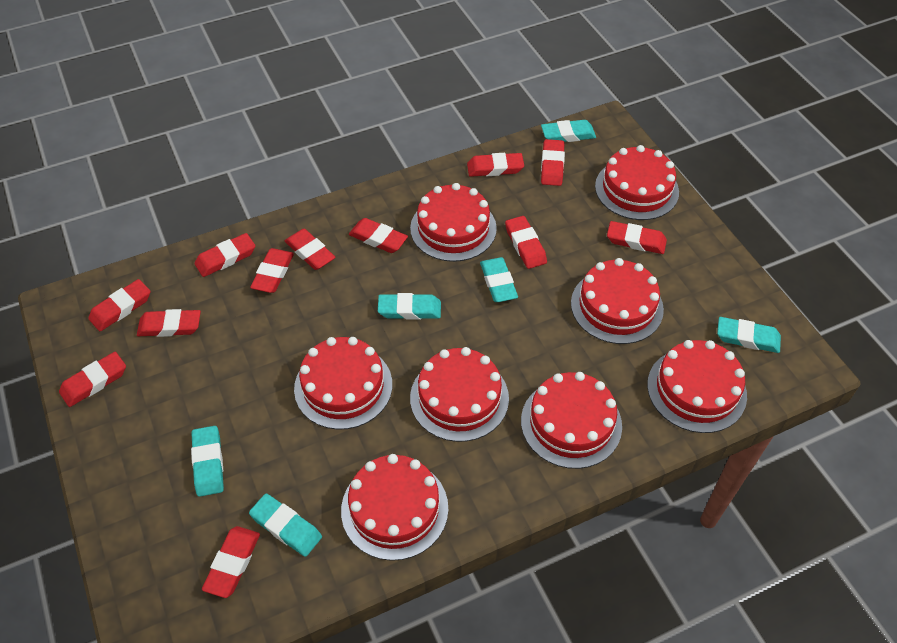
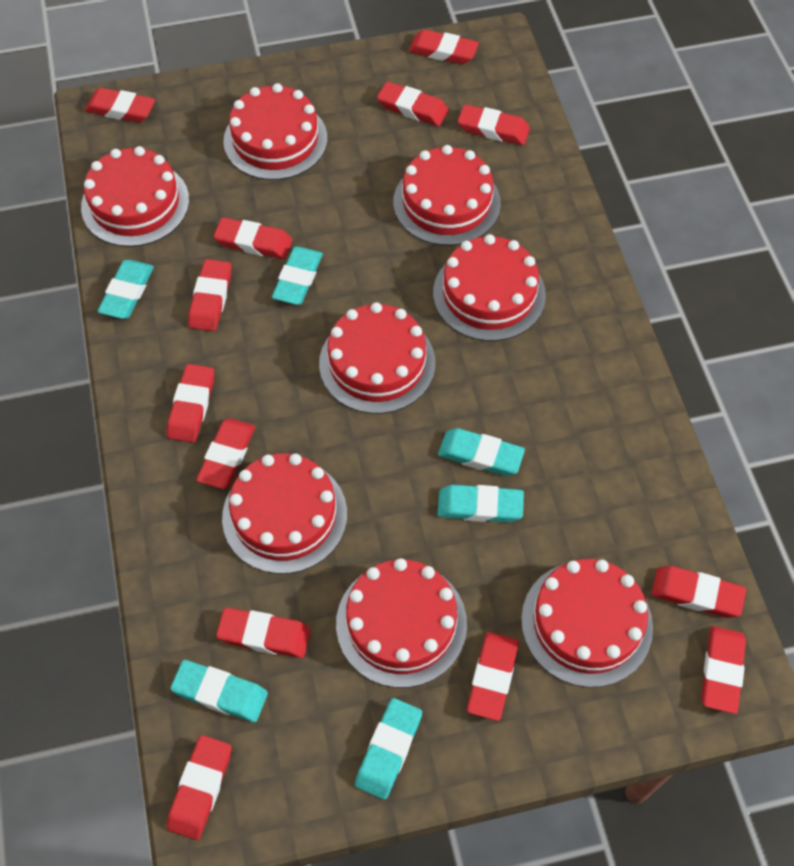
red eraser: 12 -> 13

